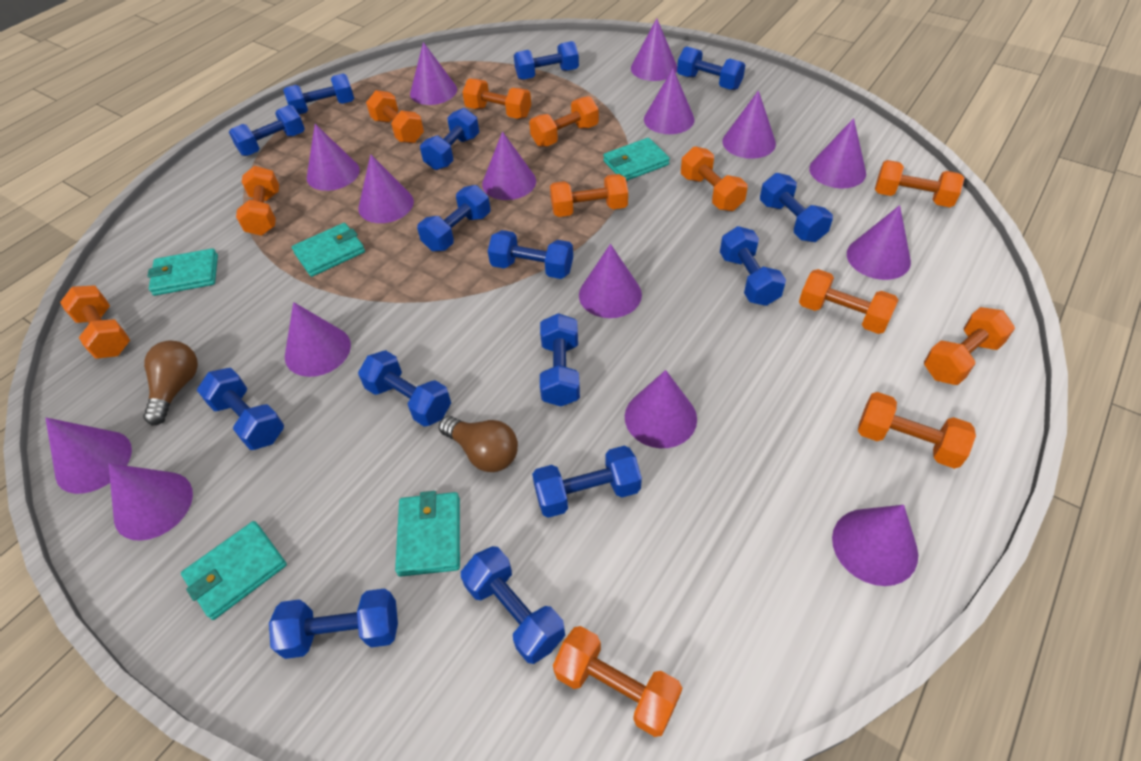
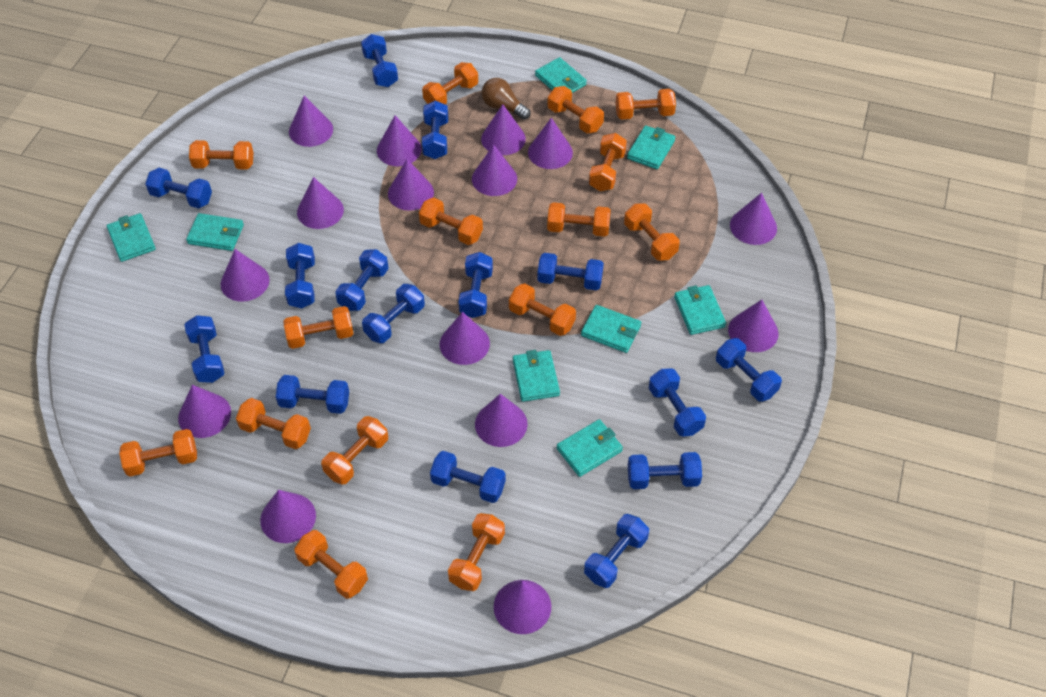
brown light bulb: 2 -> 1
orange dumbbell: 12 -> 15
turquoise wallet: 5 -> 8

